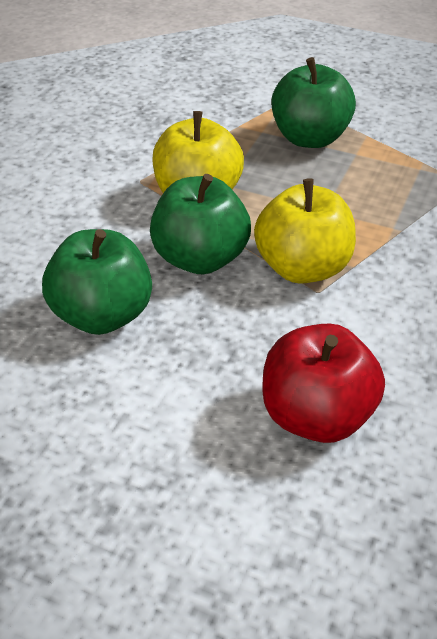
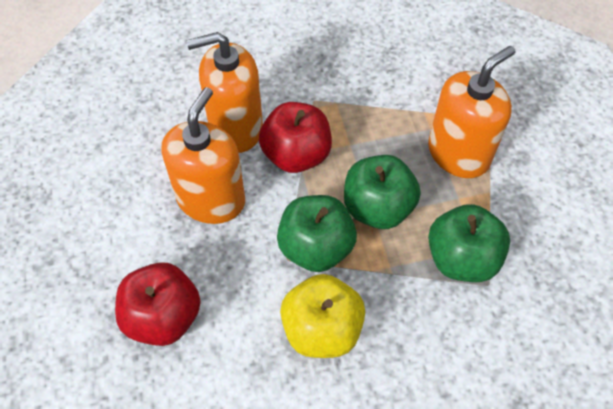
orange soap dispenser: 0 -> 3
red apple: 1 -> 2
yellow apple: 2 -> 1

